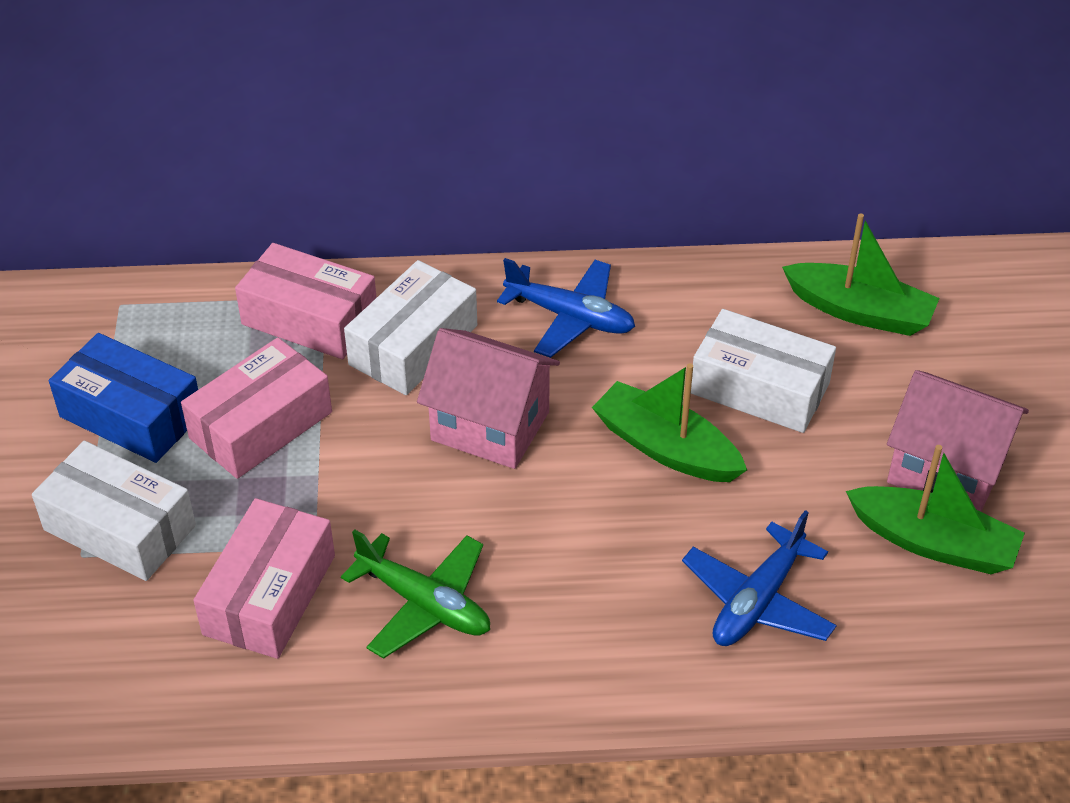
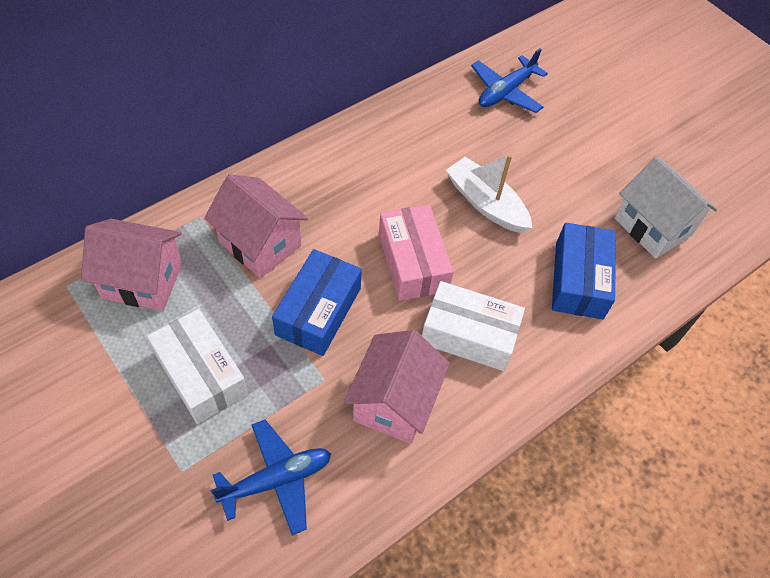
blue box: 1 -> 2
green boat: 3 -> 0
green plane: 1 -> 0
pink box: 3 -> 1
pink house: 2 -> 3
white boat: 0 -> 1
white box: 3 -> 2
white house: 0 -> 1

